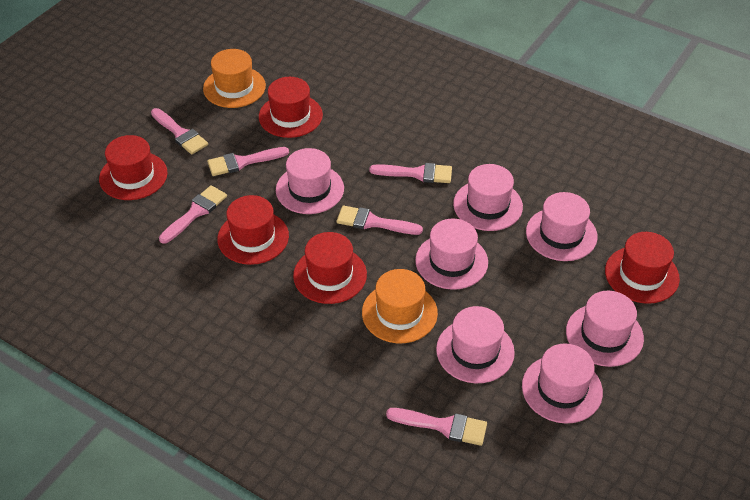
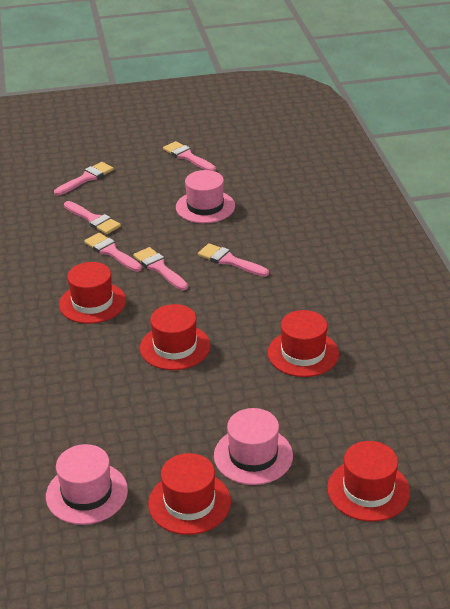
orange hat: 2 -> 0
pink hat: 7 -> 3

